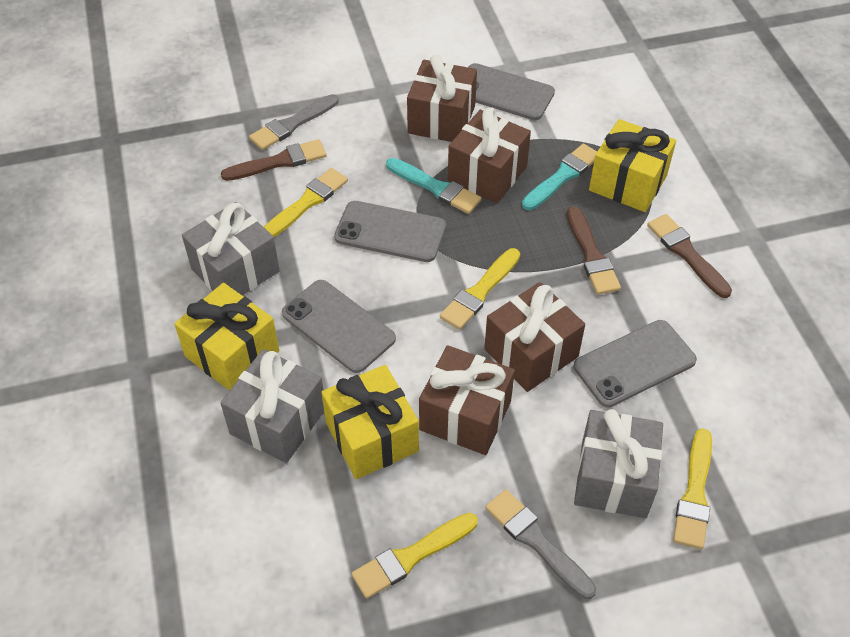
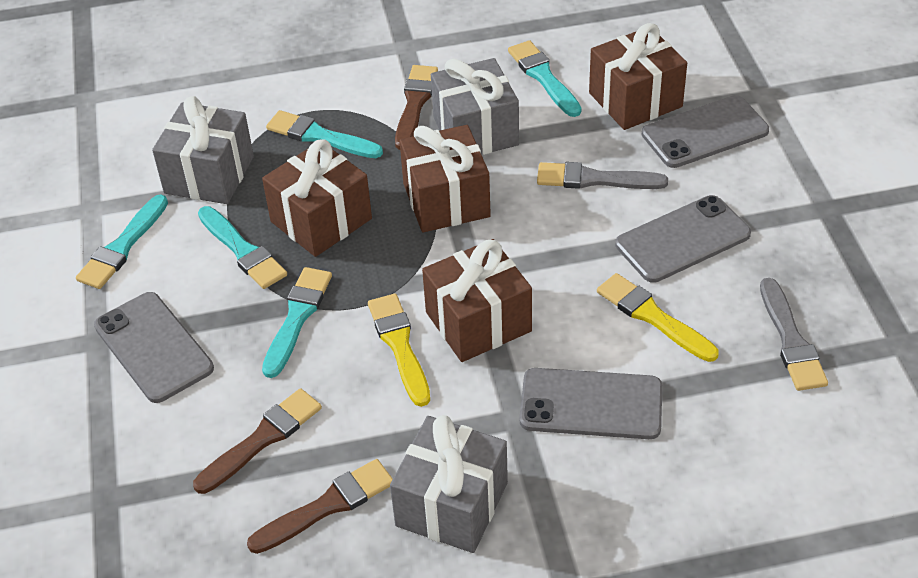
turquoise brush: 2 -> 5
yellow brush: 4 -> 2
yellow gift: 3 -> 0

